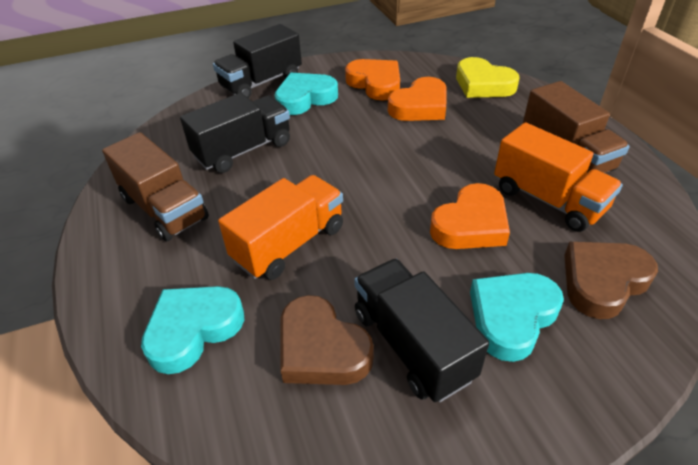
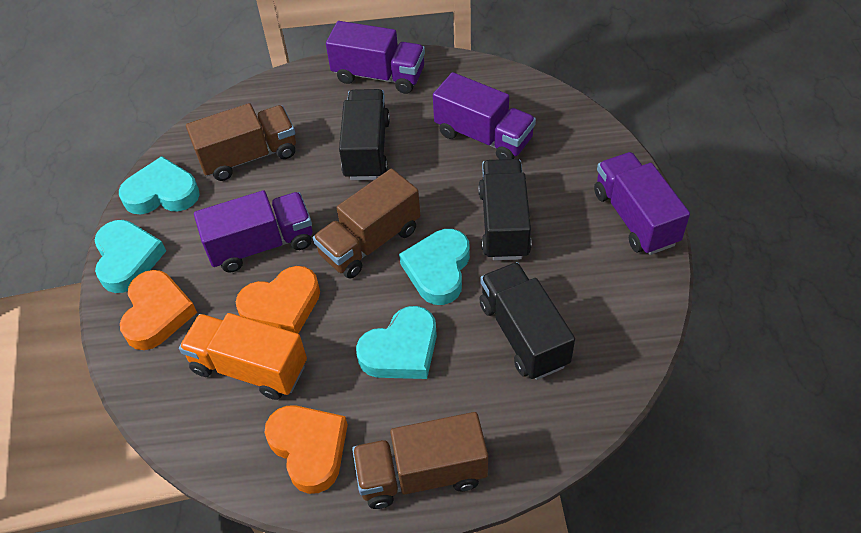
brown heart: 2 -> 0
brown truck: 2 -> 3
orange truck: 2 -> 1
purple truck: 0 -> 4
turquoise heart: 3 -> 4
yellow heart: 1 -> 0

